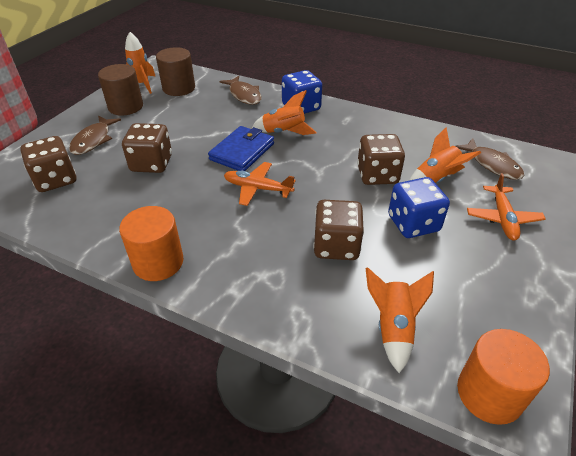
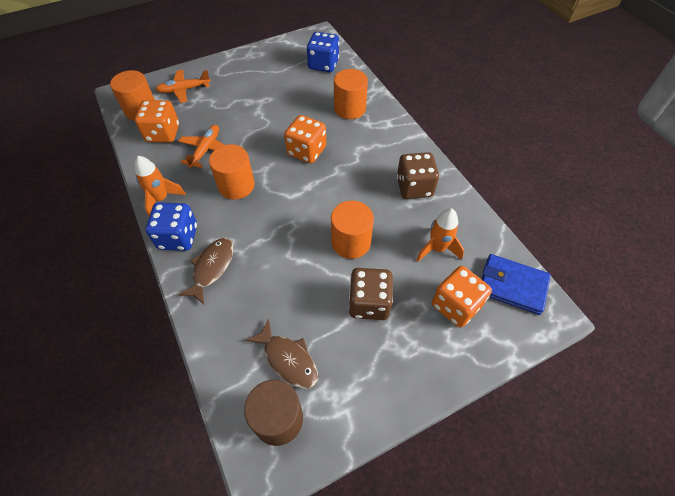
brown cylinder: 2 -> 1
brown dice: 4 -> 2
brown fish: 3 -> 2
orange cylinder: 2 -> 4
orange dice: 0 -> 3
orange rocket: 4 -> 2

